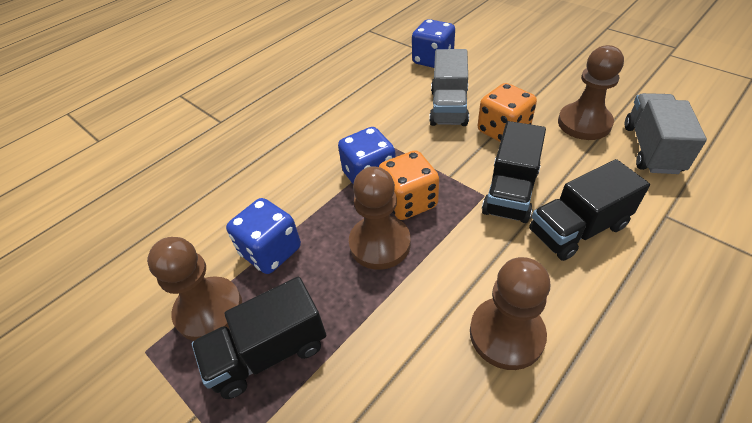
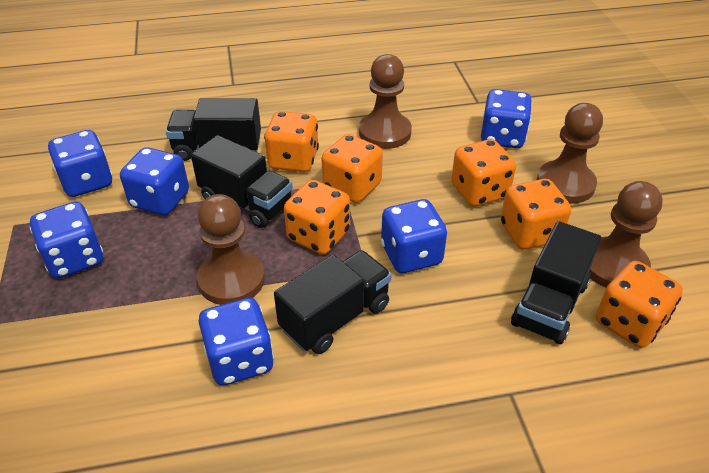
black truck: 3 -> 4
blue dice: 3 -> 6
grey truck: 2 -> 0
orange dice: 2 -> 6

